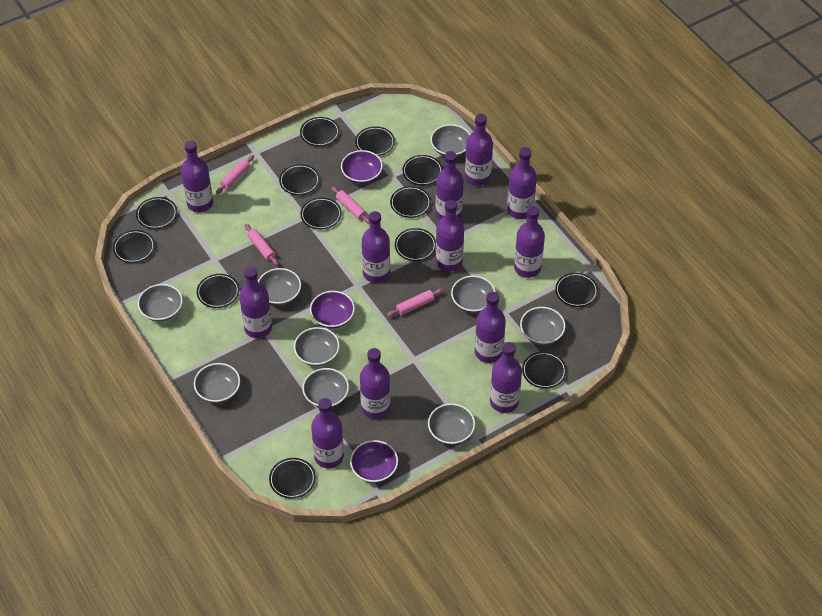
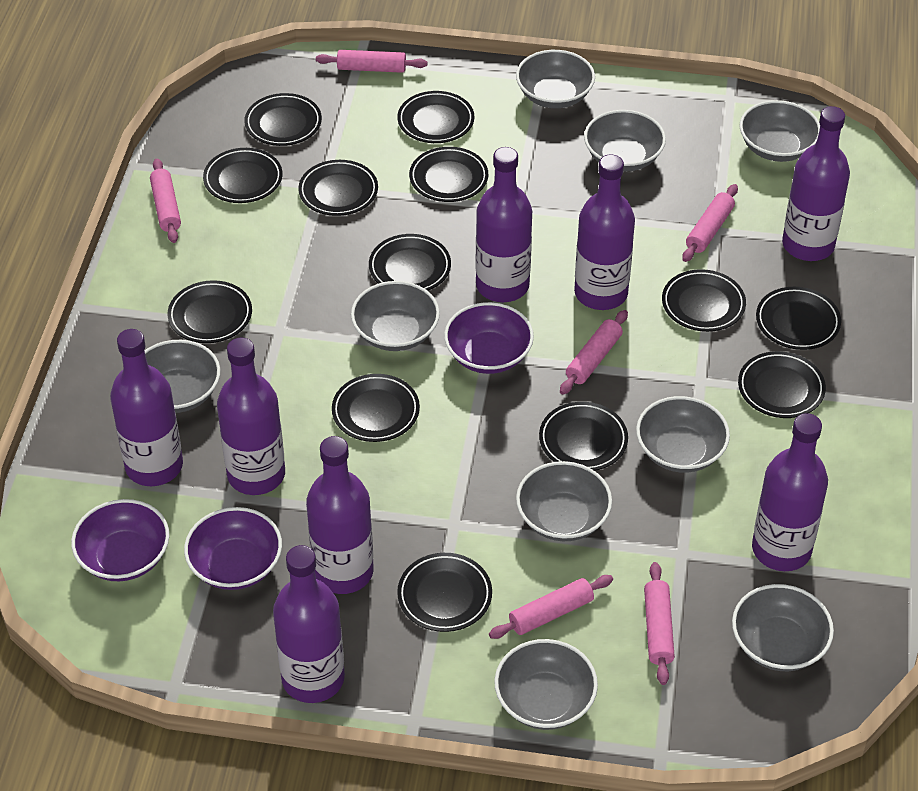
pink rolling pin: 4 -> 6
purple bottle: 12 -> 8

